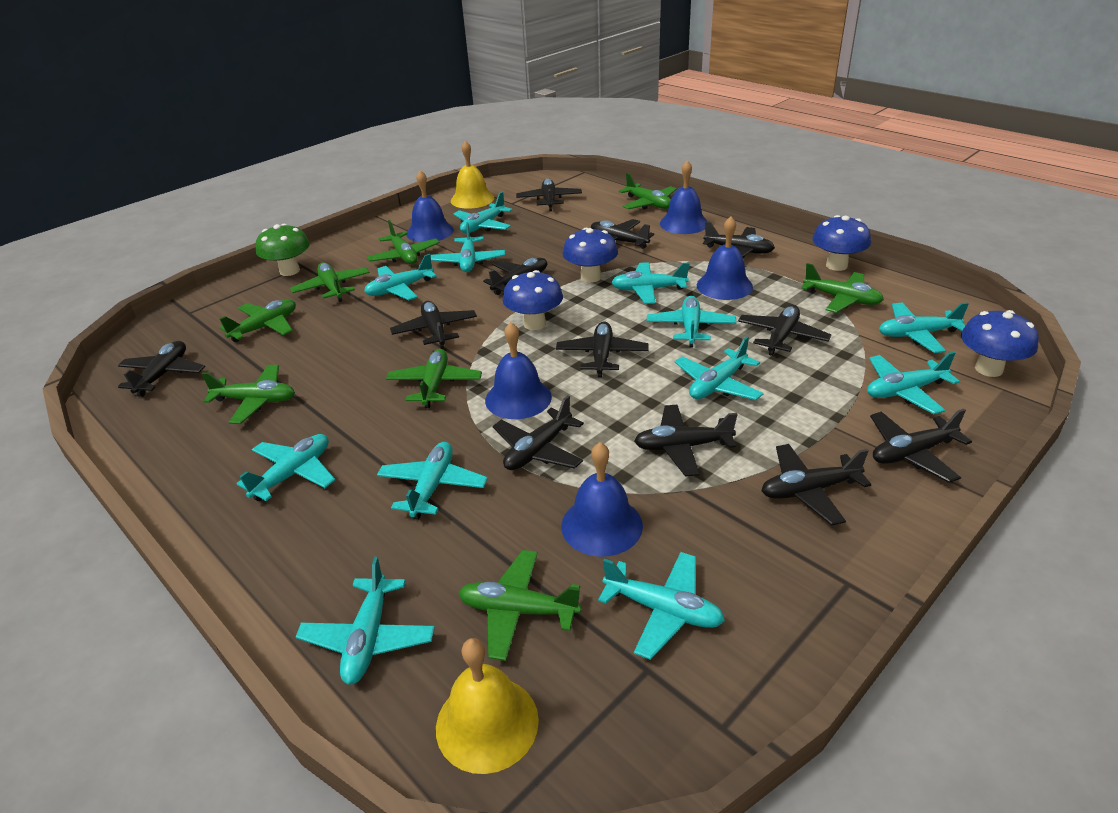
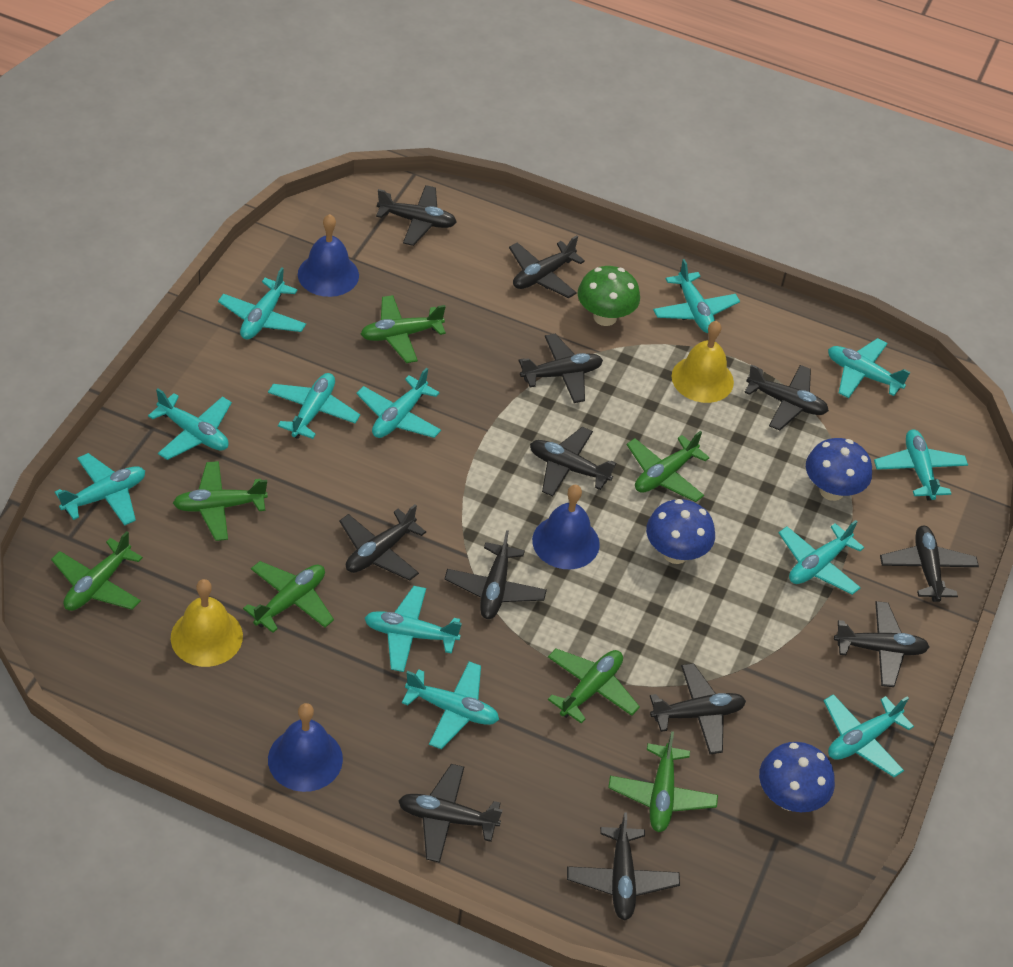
blue bell: 5 -> 3
blue mushroom: 4 -> 3
green plane: 8 -> 7

